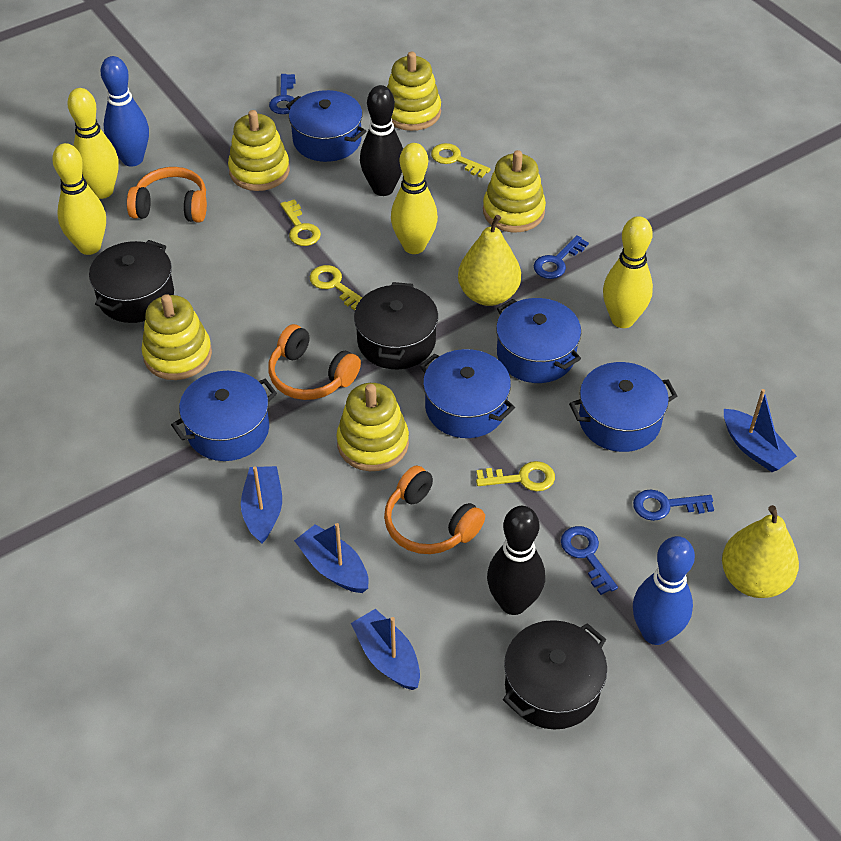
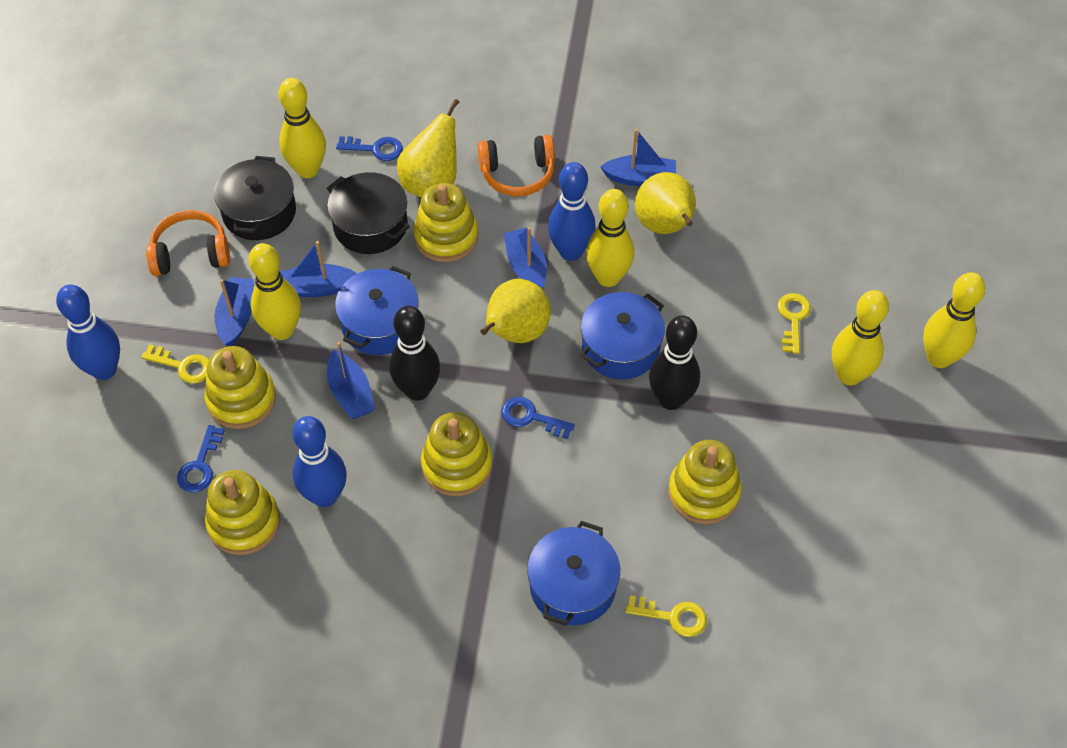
black pot: 3 -> 2
blue boat: 4 -> 5
blue bowling pin: 2 -> 3
blue key: 4 -> 3
blue pot: 5 -> 3
orange headphones: 3 -> 2
yellow bowling pin: 4 -> 5
yellow key: 4 -> 3
yellow pear: 2 -> 3

